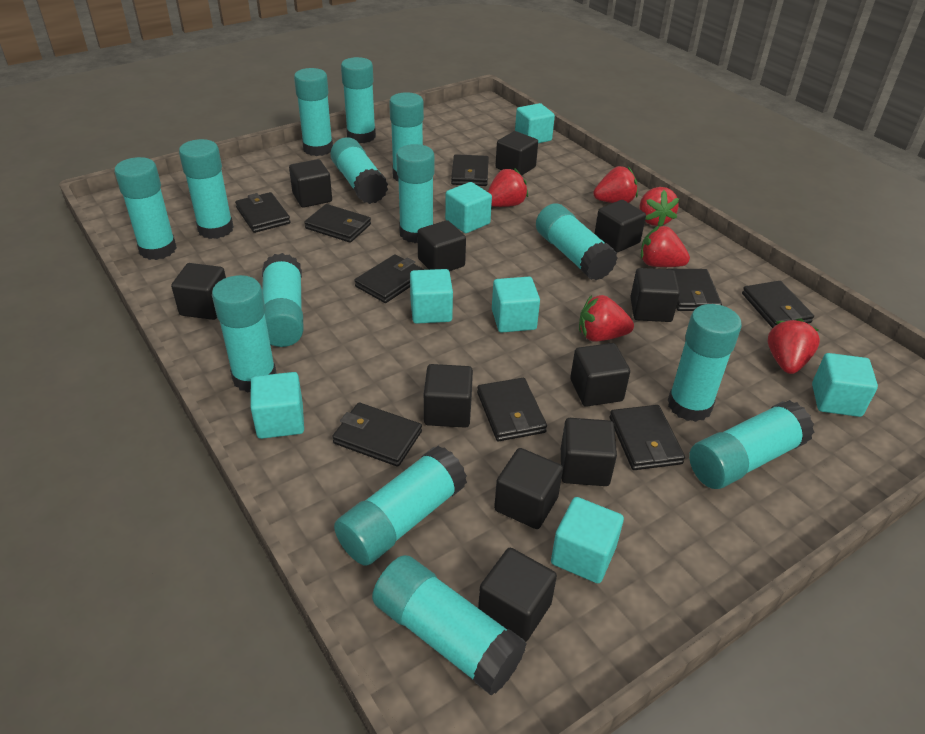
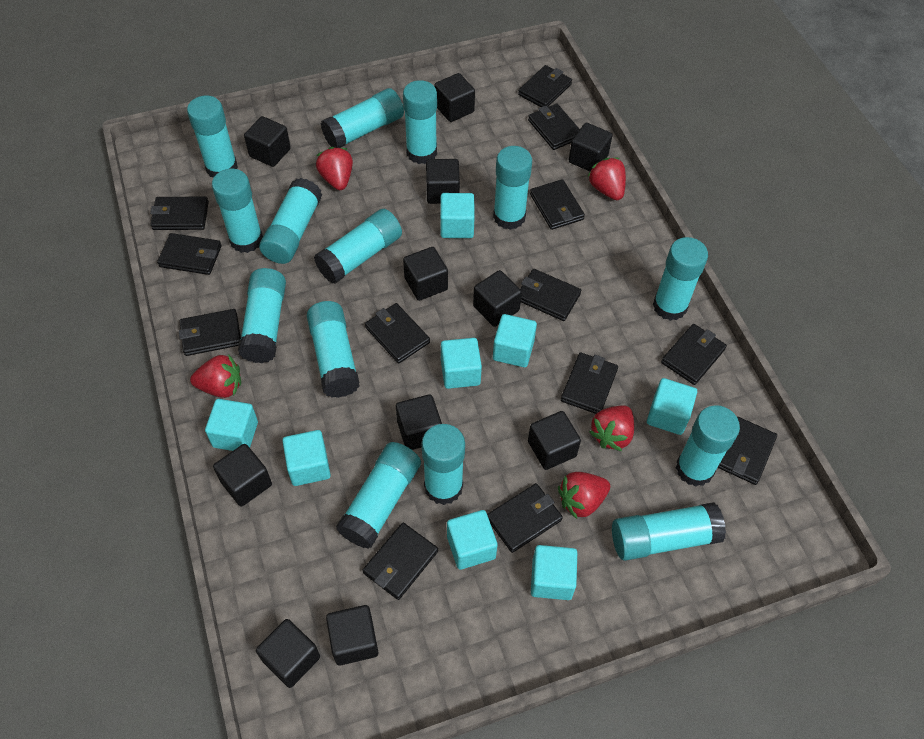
black wallet: 9 -> 13
red strawberry: 6 -> 5
turquoise cube: 7 -> 8

